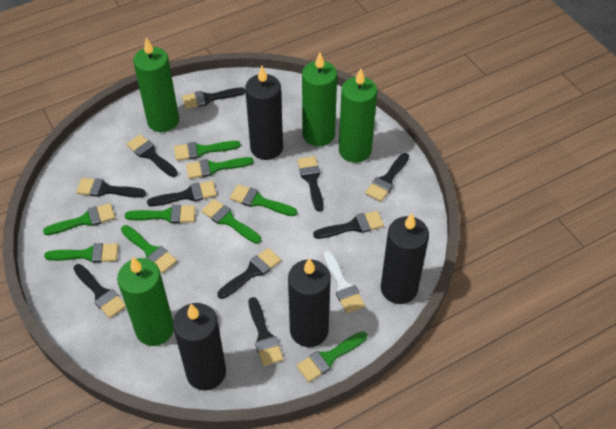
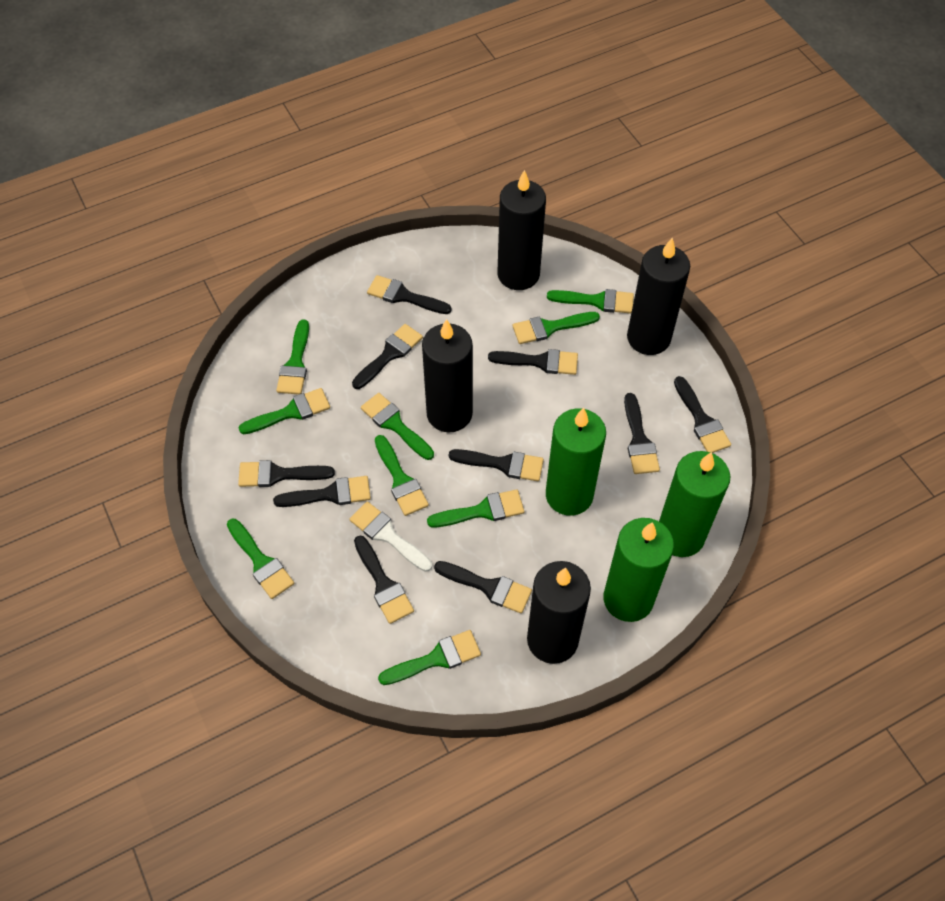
green candle: 4 -> 3

